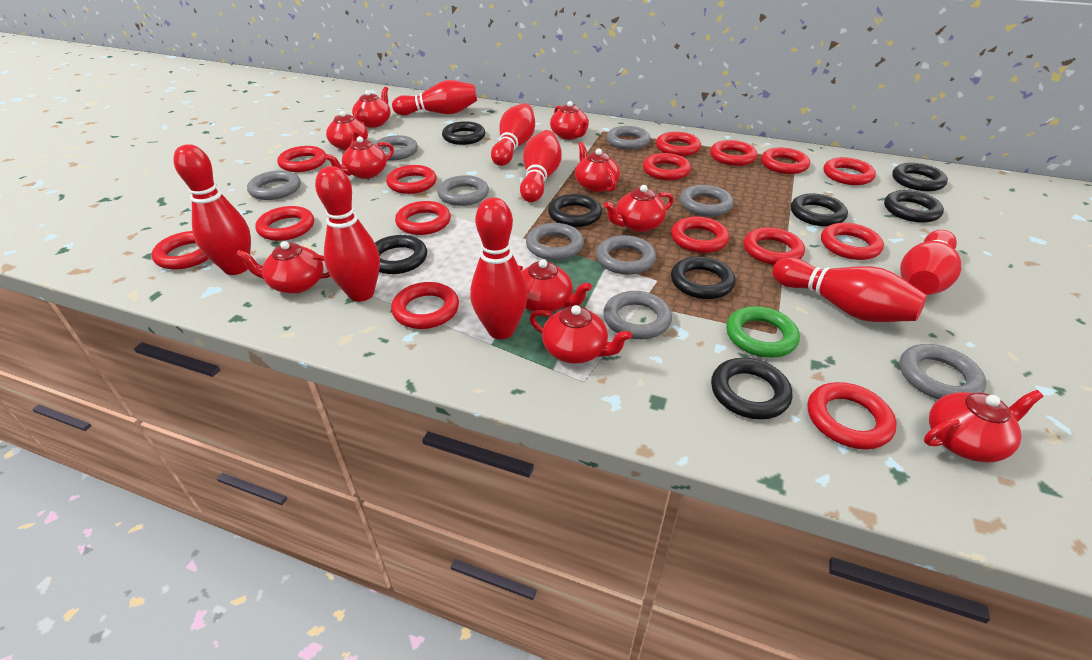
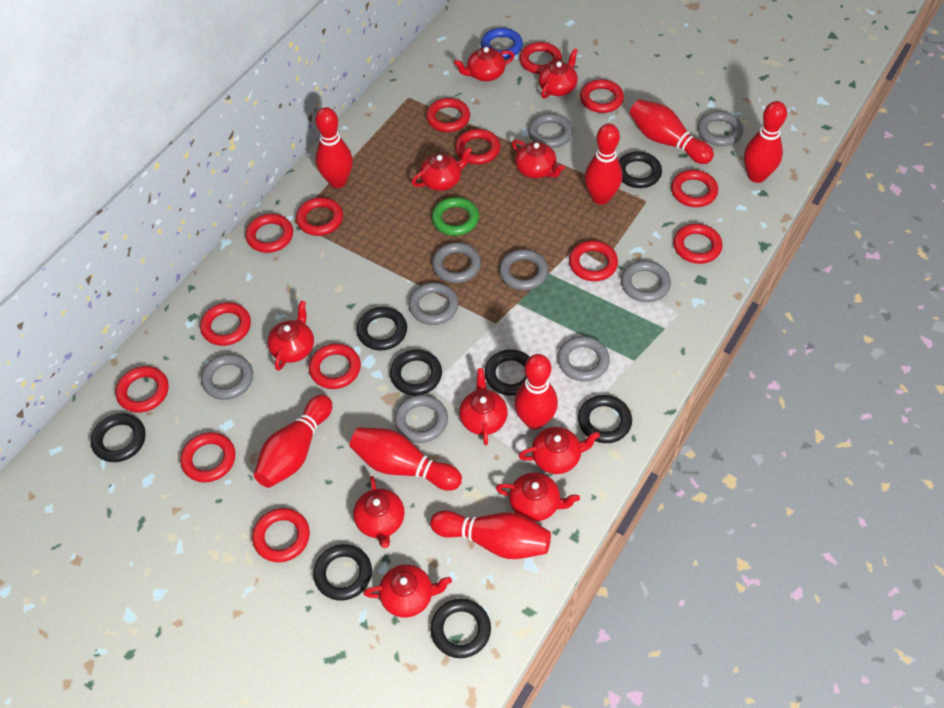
blue ring: 0 -> 1
red ring: 15 -> 14

